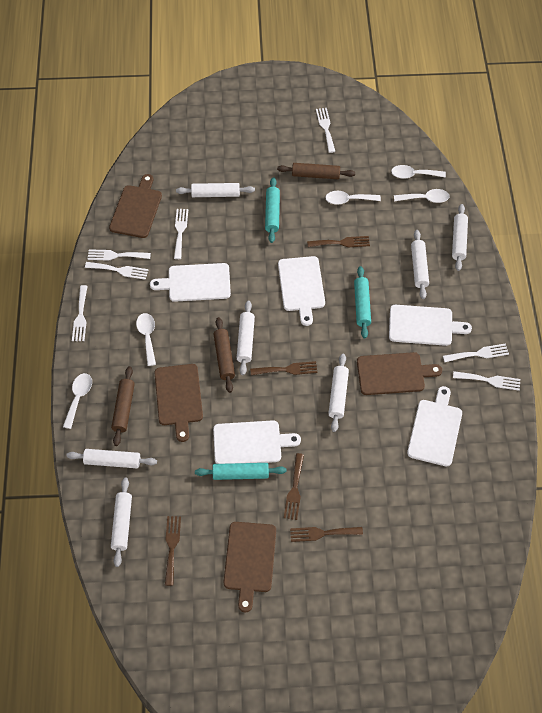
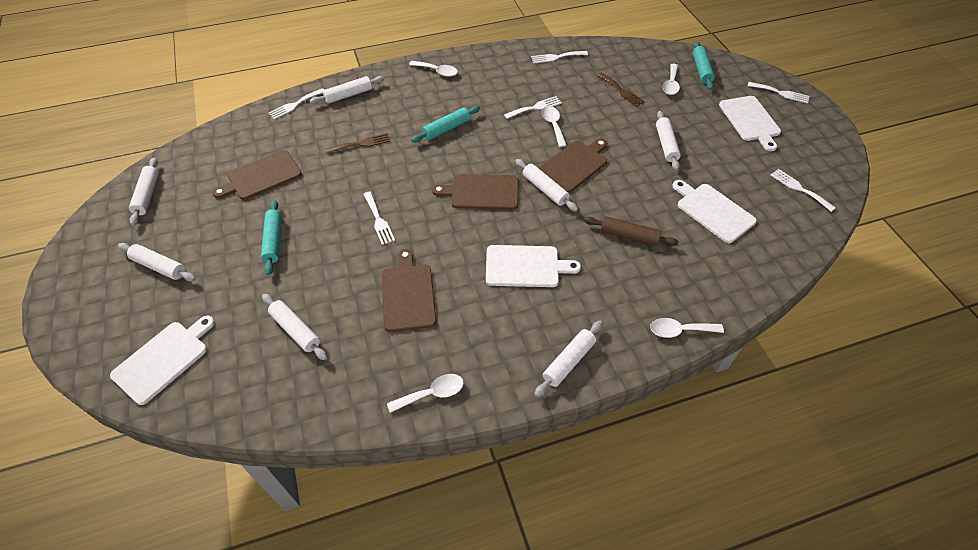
brown fork: 5 -> 2
brown rolling pin: 3 -> 1
white cutting board: 5 -> 4
white fork: 7 -> 6

